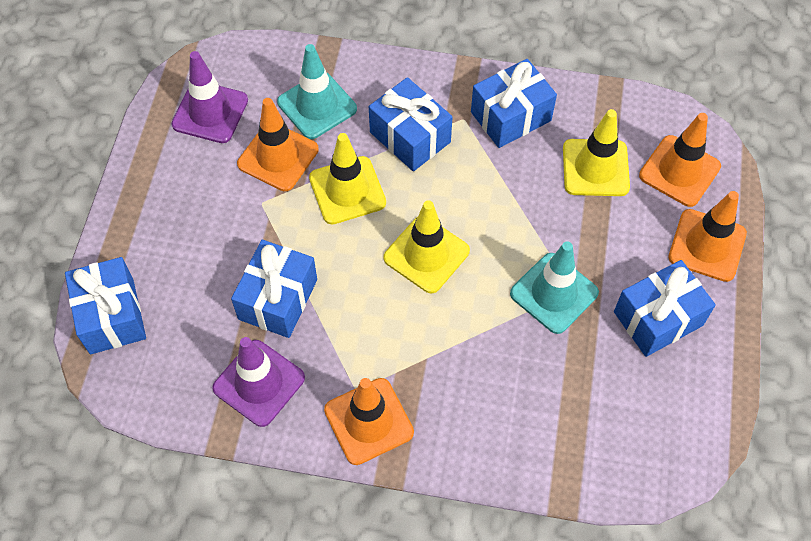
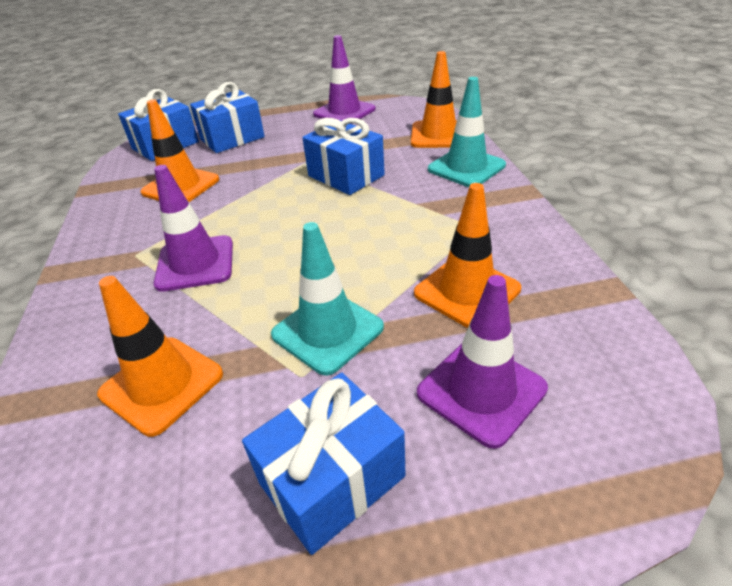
blue gift: 5 -> 4
purple traffic cone: 2 -> 3
yellow traffic cone: 3 -> 0

